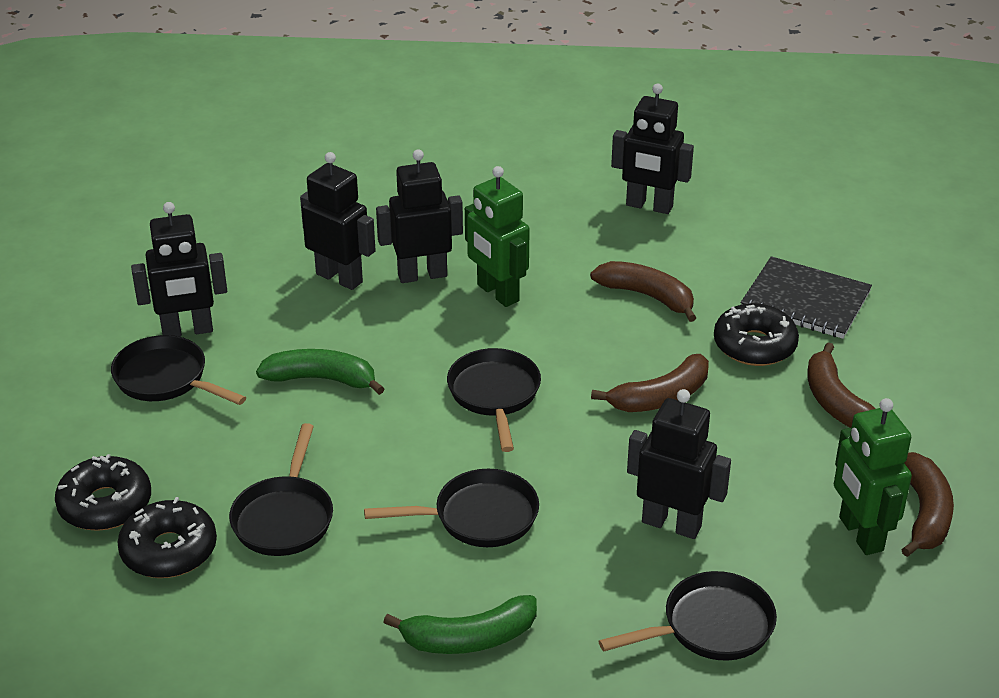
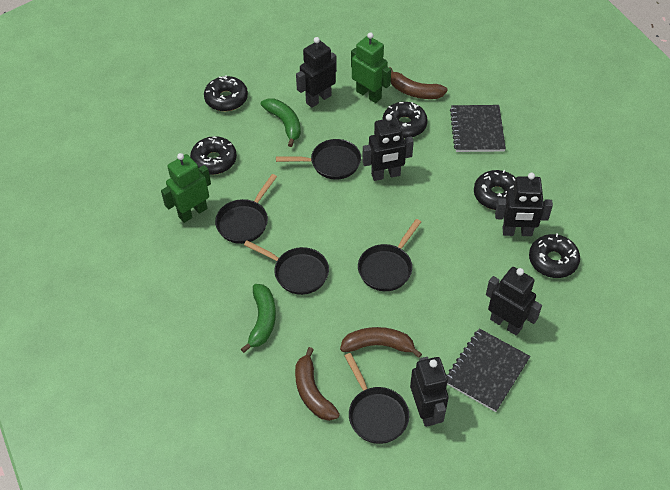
black donut: 3 -> 5
black notebook: 1 -> 2
brown banana: 4 -> 3

